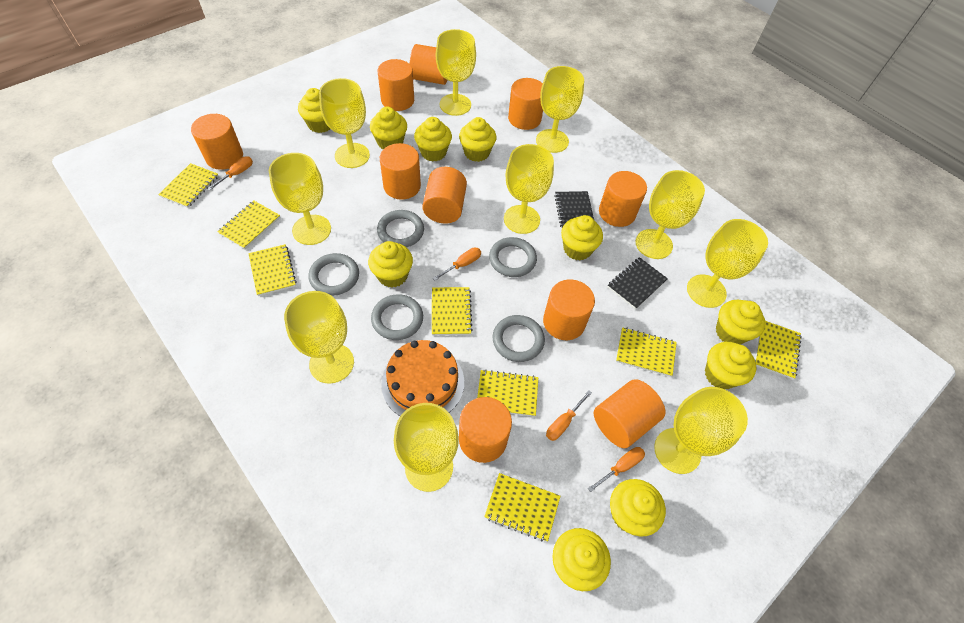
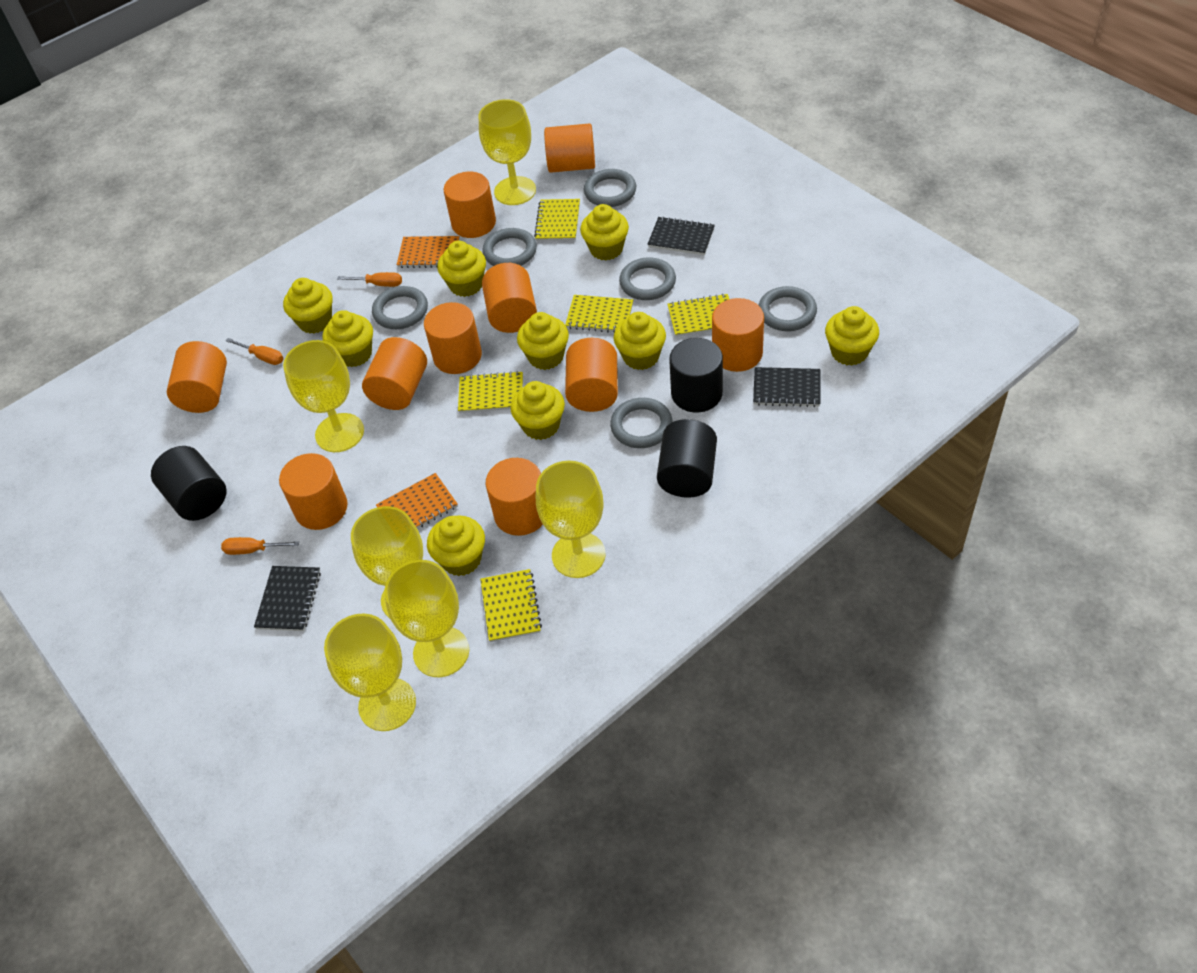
black cylinder: 0 -> 3
black notebook: 2 -> 3
grey ring: 5 -> 6
orange cake: 1 -> 0
orange notebook: 0 -> 2
orange screwdriver: 4 -> 3
yellow cupcake: 10 -> 9
yellow goblet: 10 -> 6
yellow notebook: 8 -> 5

